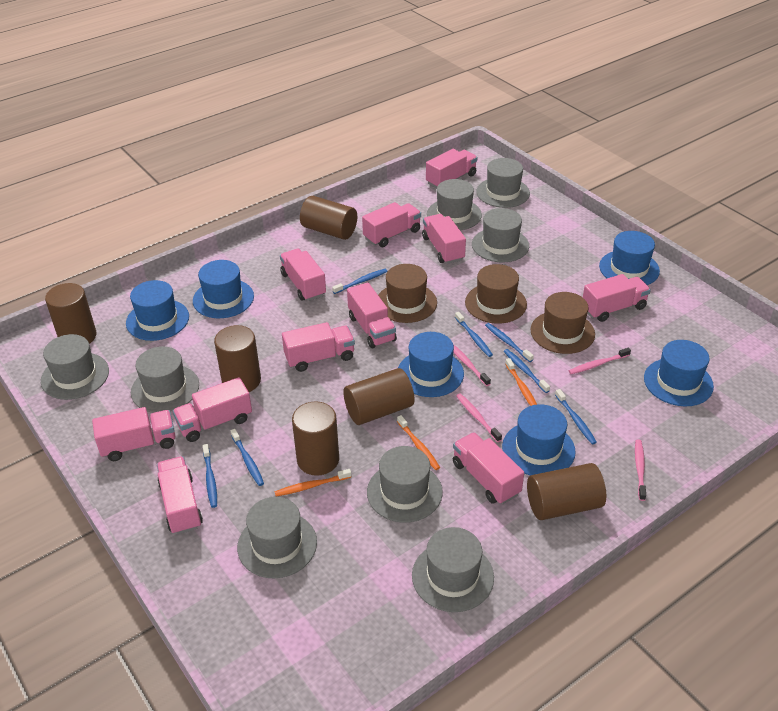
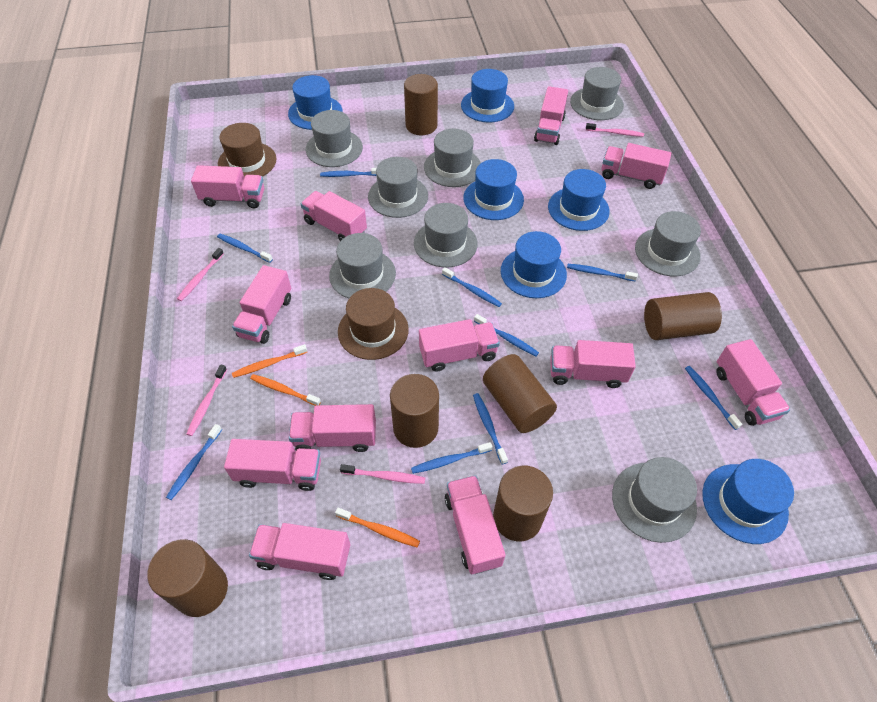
blue toothbrush: 7 -> 9
brown hat: 3 -> 2
pink truck: 11 -> 12

